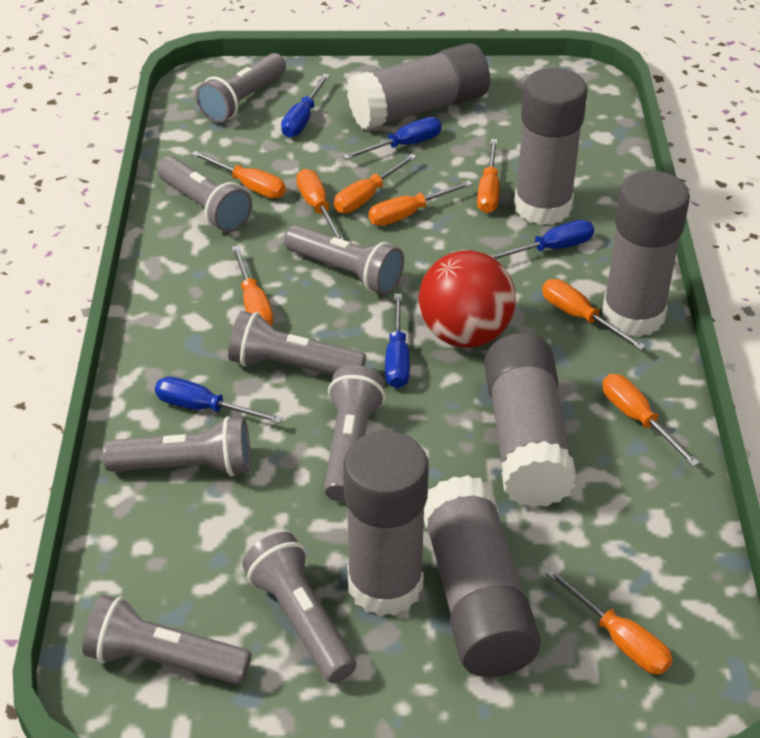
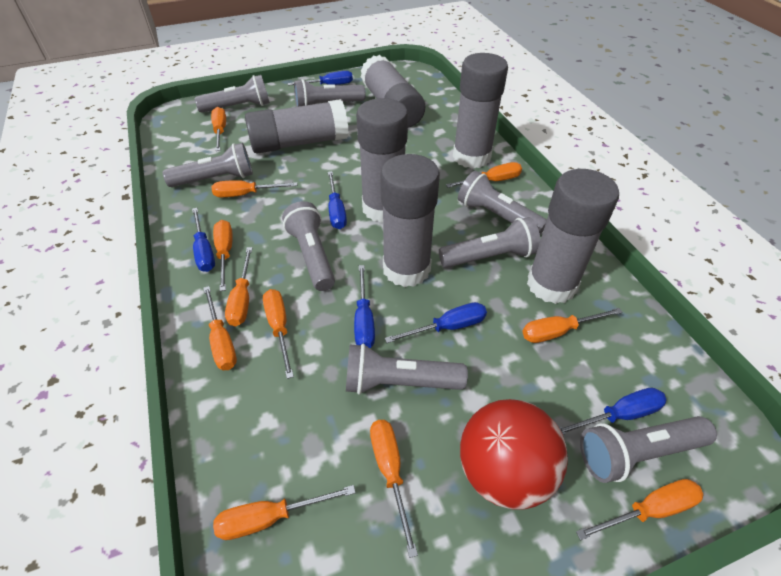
blue screwdriver: 5 -> 6
orange screwdriver: 9 -> 11

